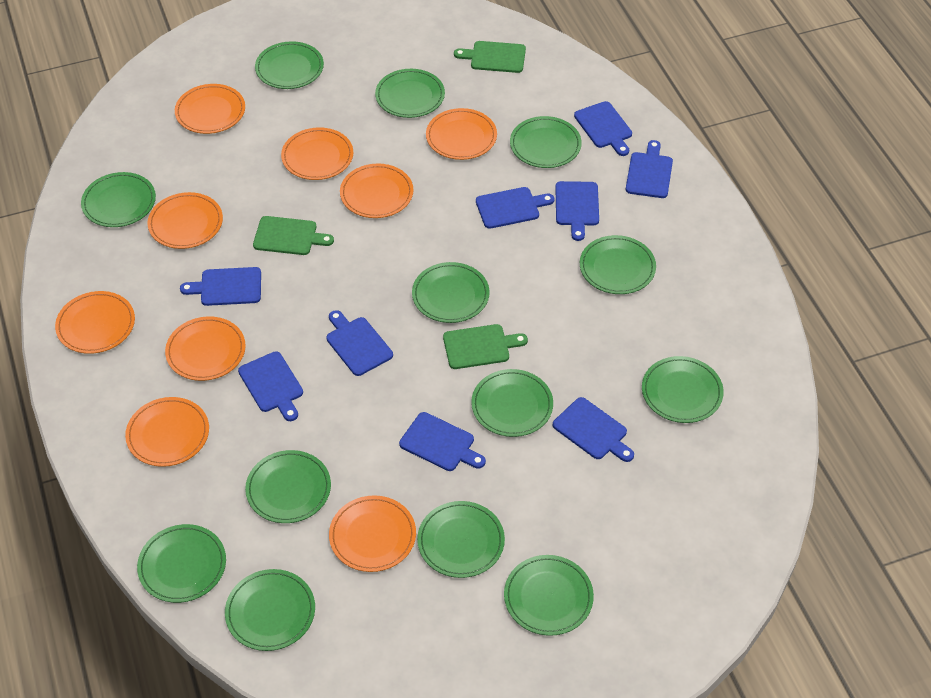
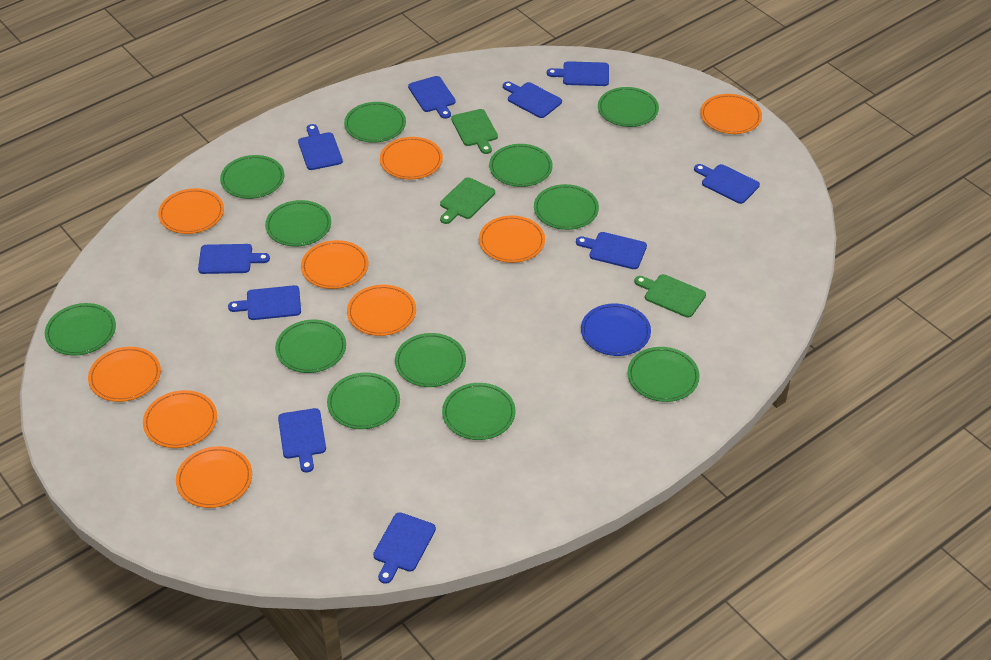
blue cutting board: 9 -> 10
blue plate: 0 -> 1
green plate: 13 -> 12

